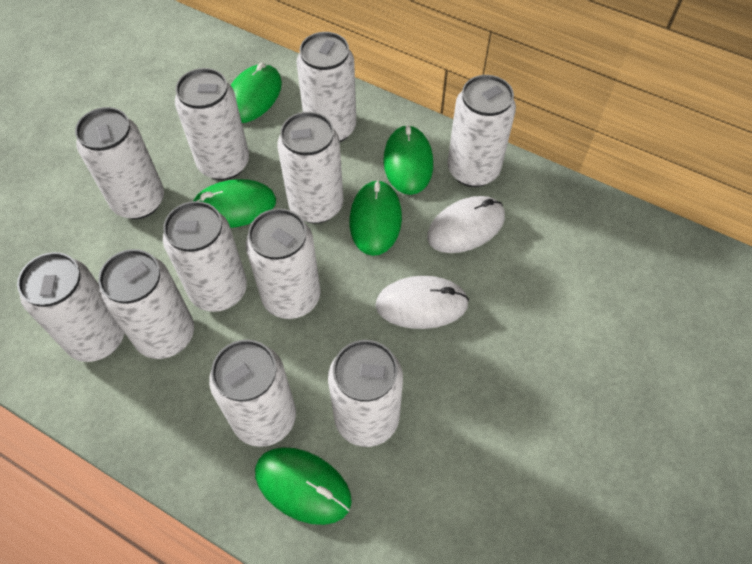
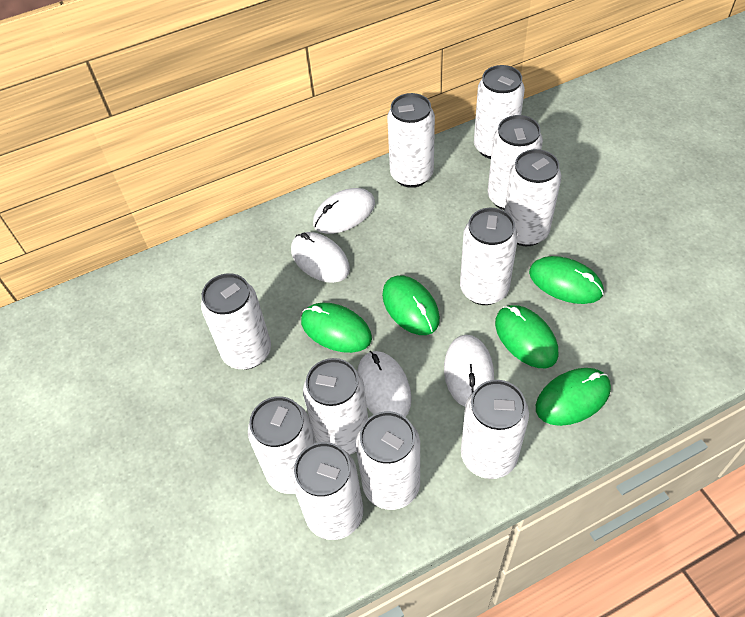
white mouse: 2 -> 4

